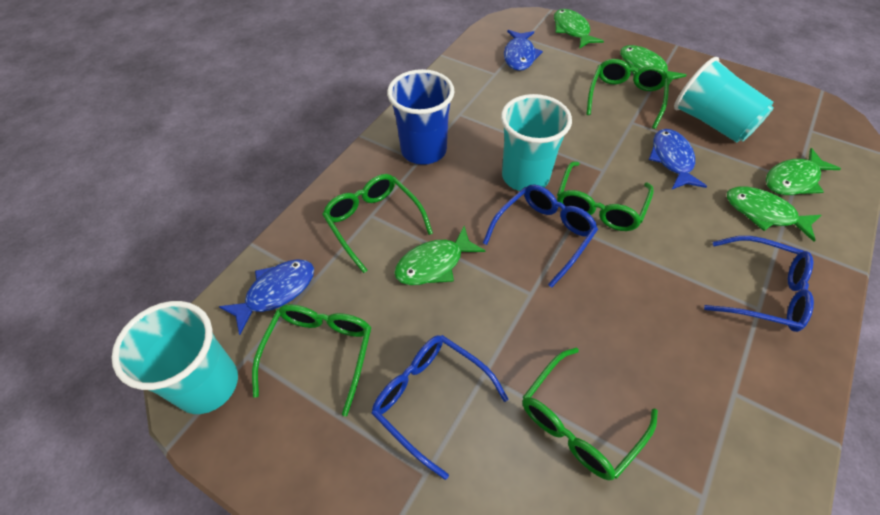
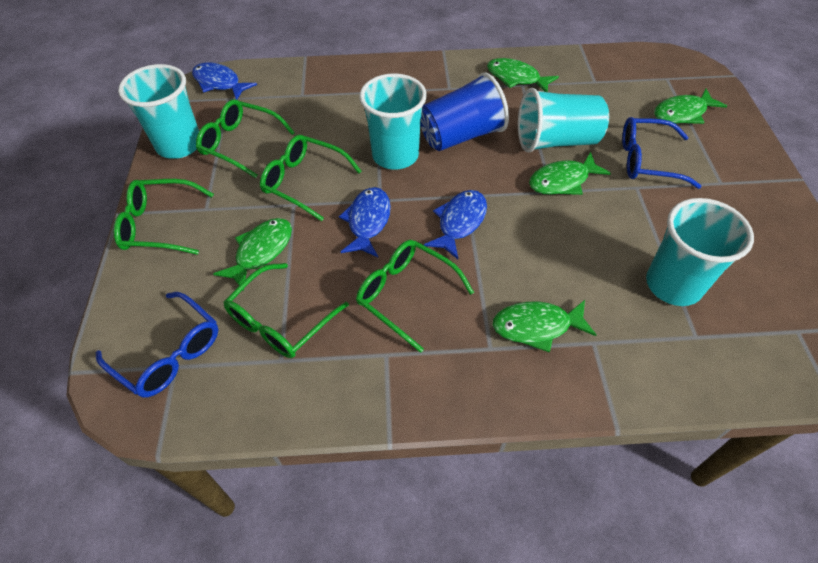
blue glasses: 3 -> 2
turquoise cup: 3 -> 4

